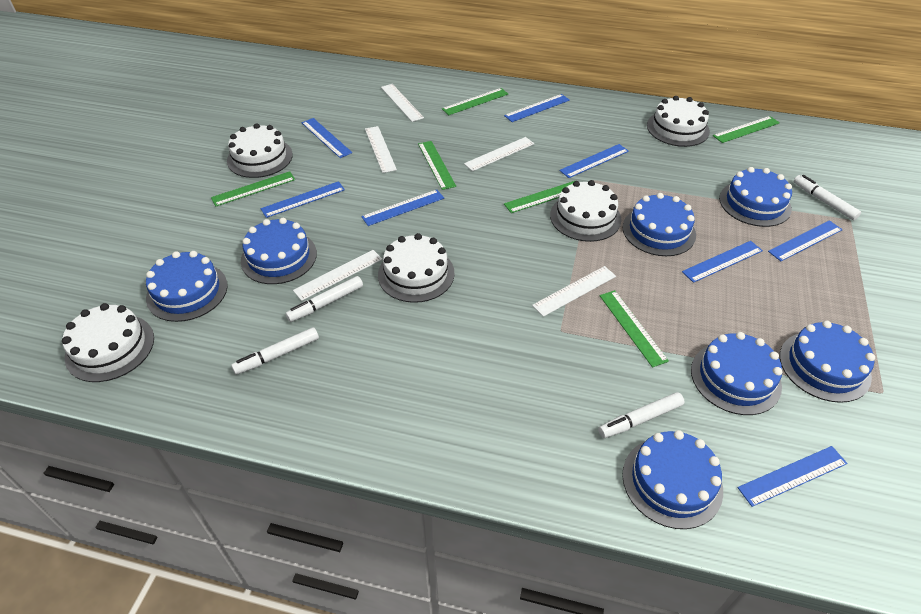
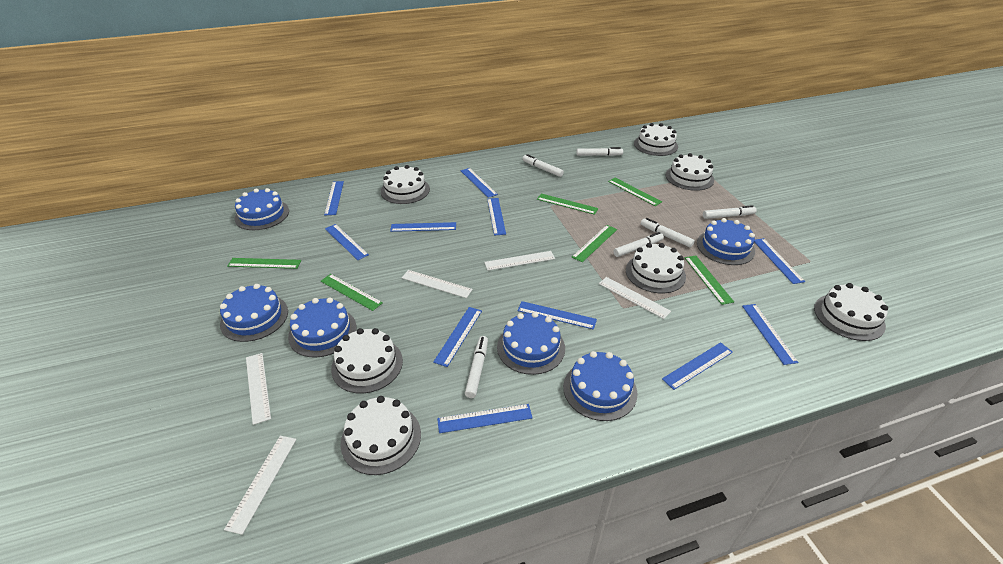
blue cake: 7 -> 6
blue ruler: 8 -> 11
white cake: 5 -> 7
white marker: 4 -> 6

